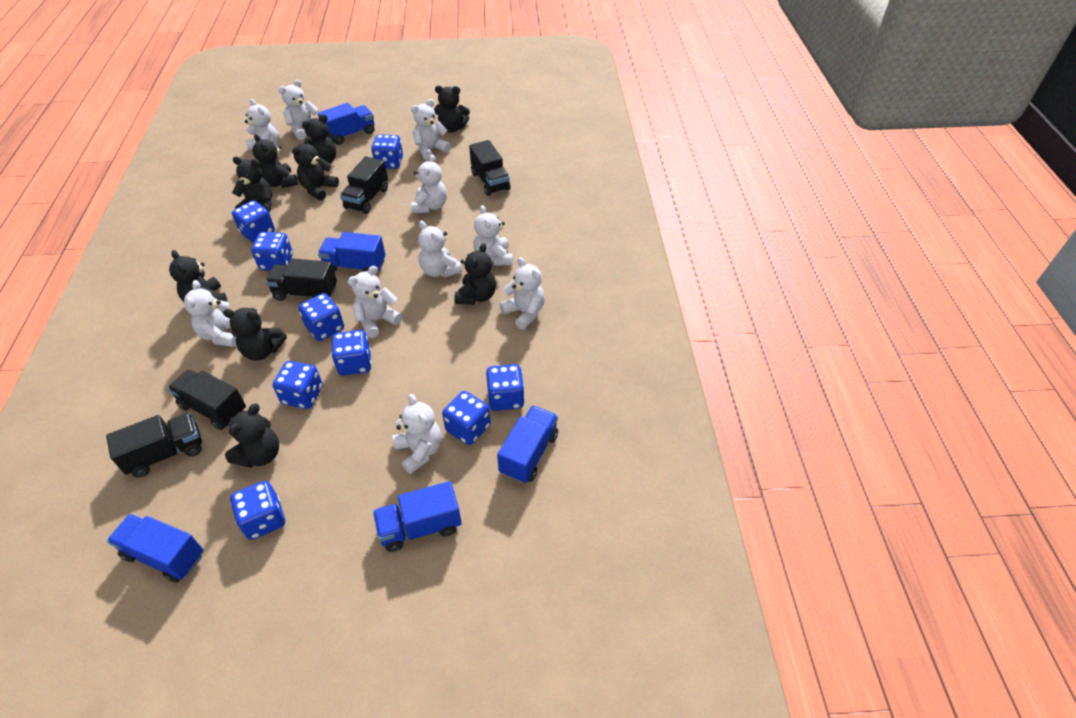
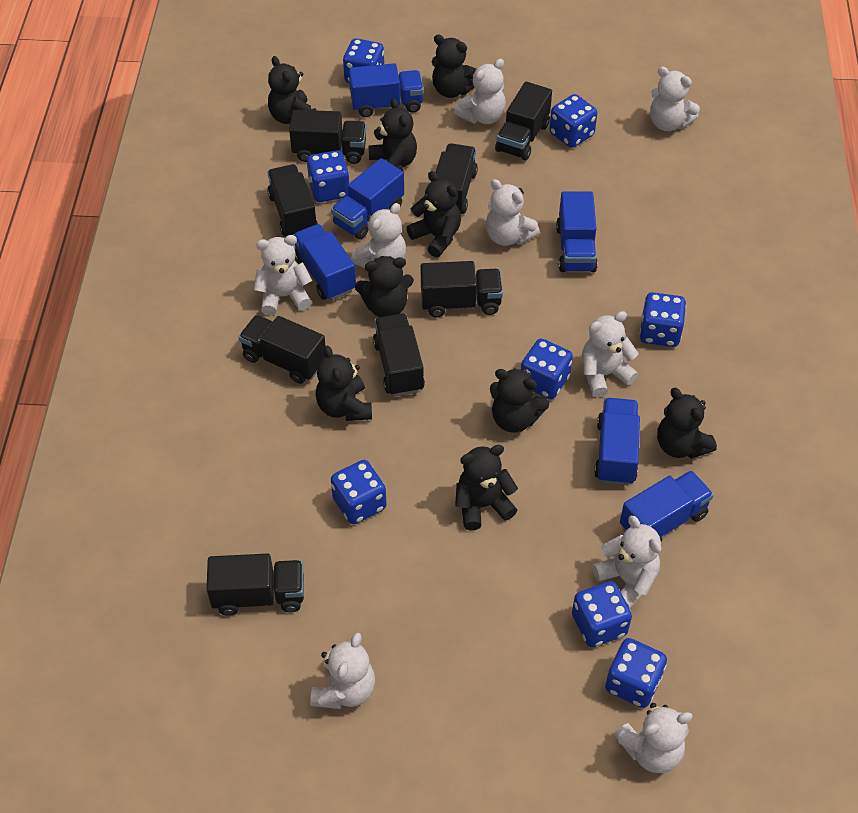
black truck: 5 -> 8
blue dice: 9 -> 8
blue truck: 5 -> 6
white teddy bear: 10 -> 9

